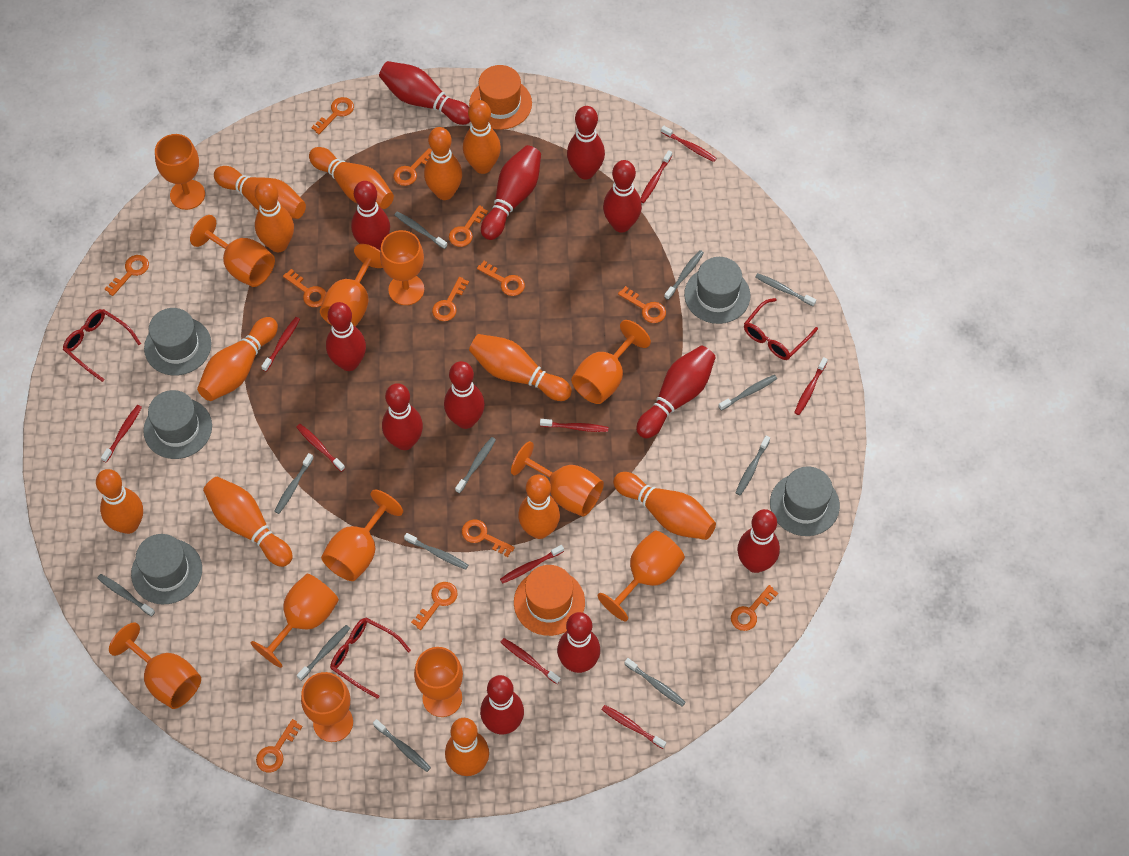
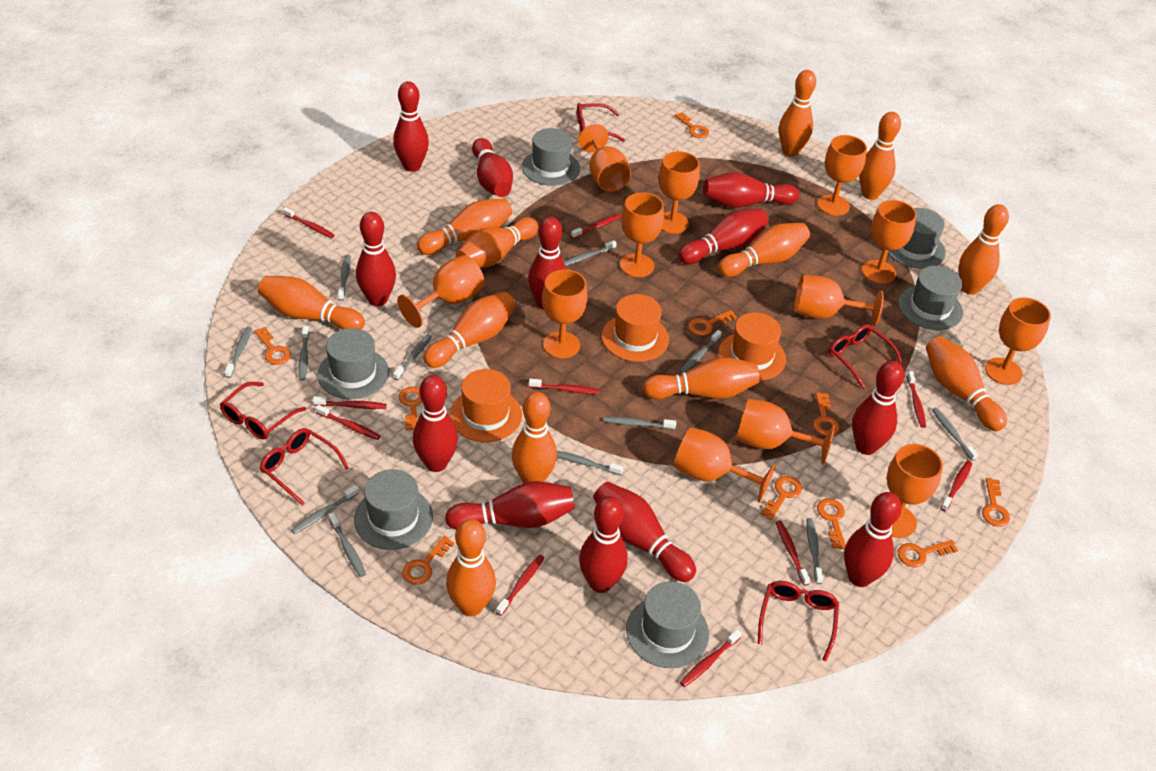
grey hat: 5 -> 6
orange hat: 2 -> 3
orange key: 12 -> 10
red glasses: 3 -> 5

